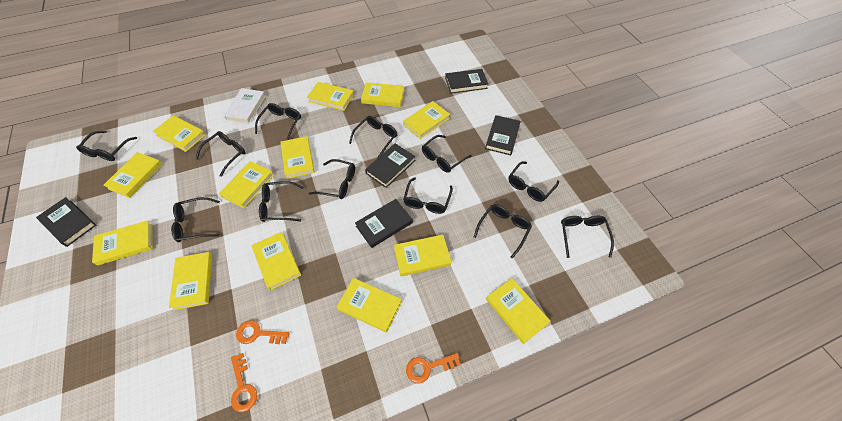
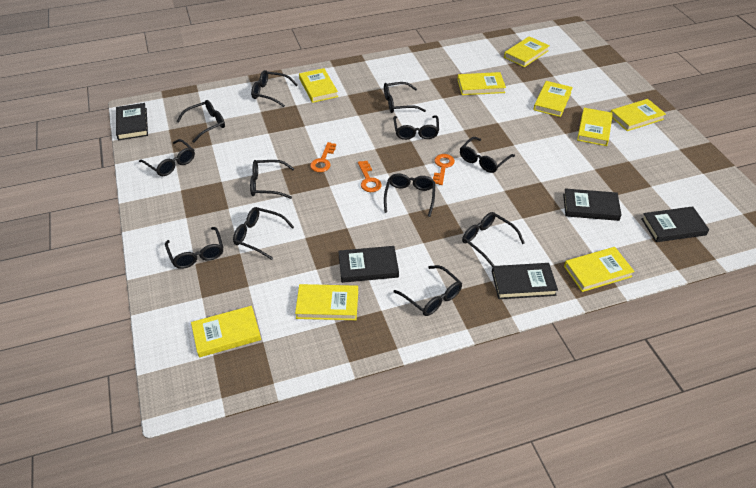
white book: 1 -> 0
yellow book: 13 -> 9

